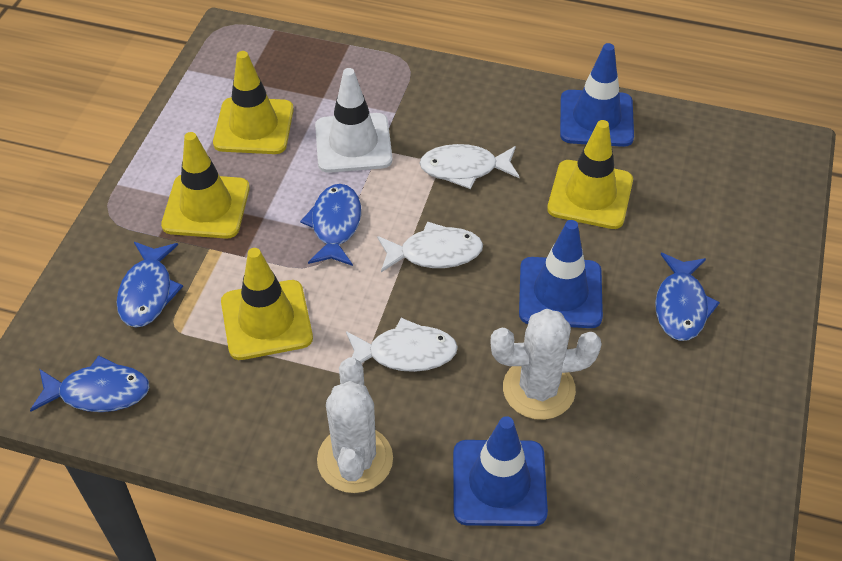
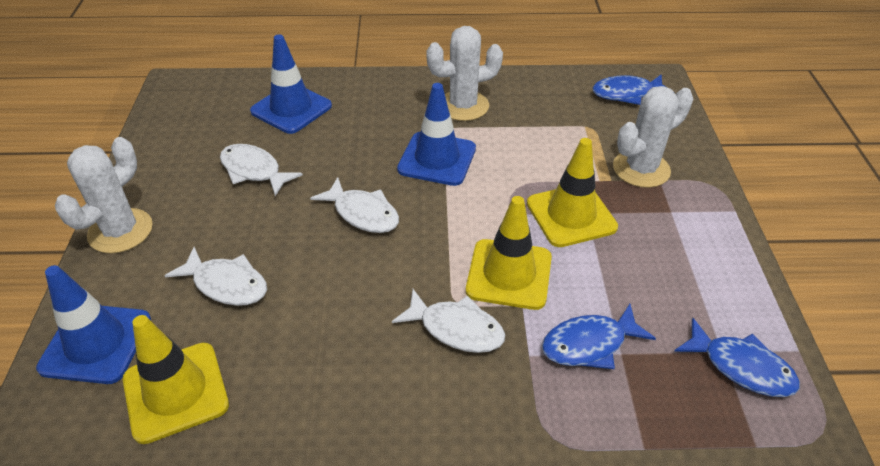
blue fish: 4 -> 3
white cactus: 2 -> 3
white fish: 3 -> 4
white traffic cone: 1 -> 0
yellow traffic cone: 4 -> 3

